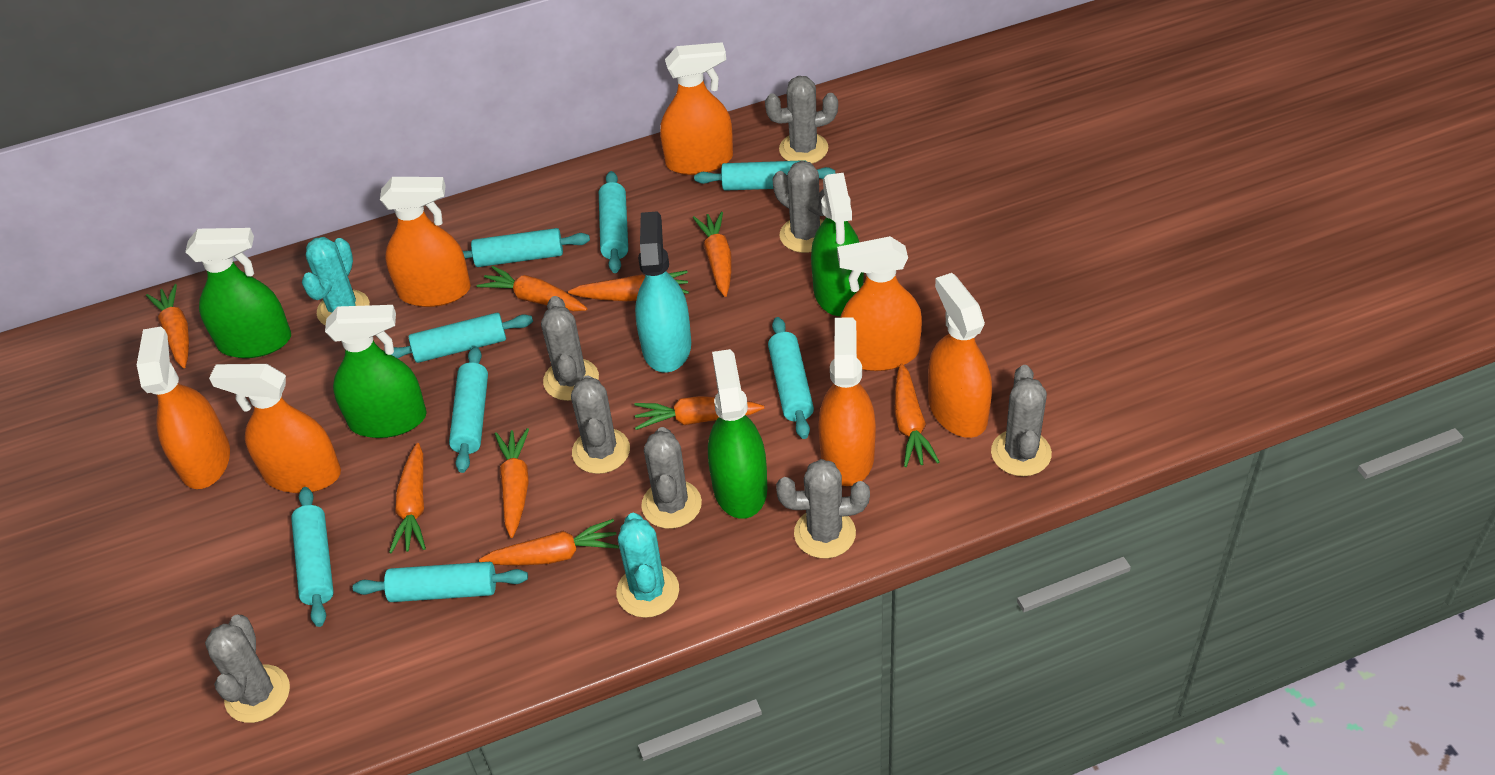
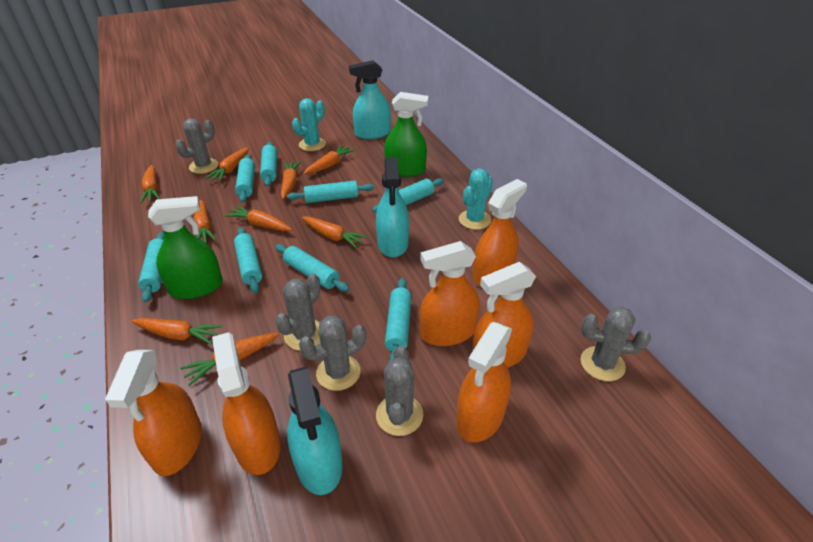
green spray bottle: 4 -> 2
grey cactus: 8 -> 5
orange spray bottle: 7 -> 6
turquoise spray bottle: 1 -> 3

